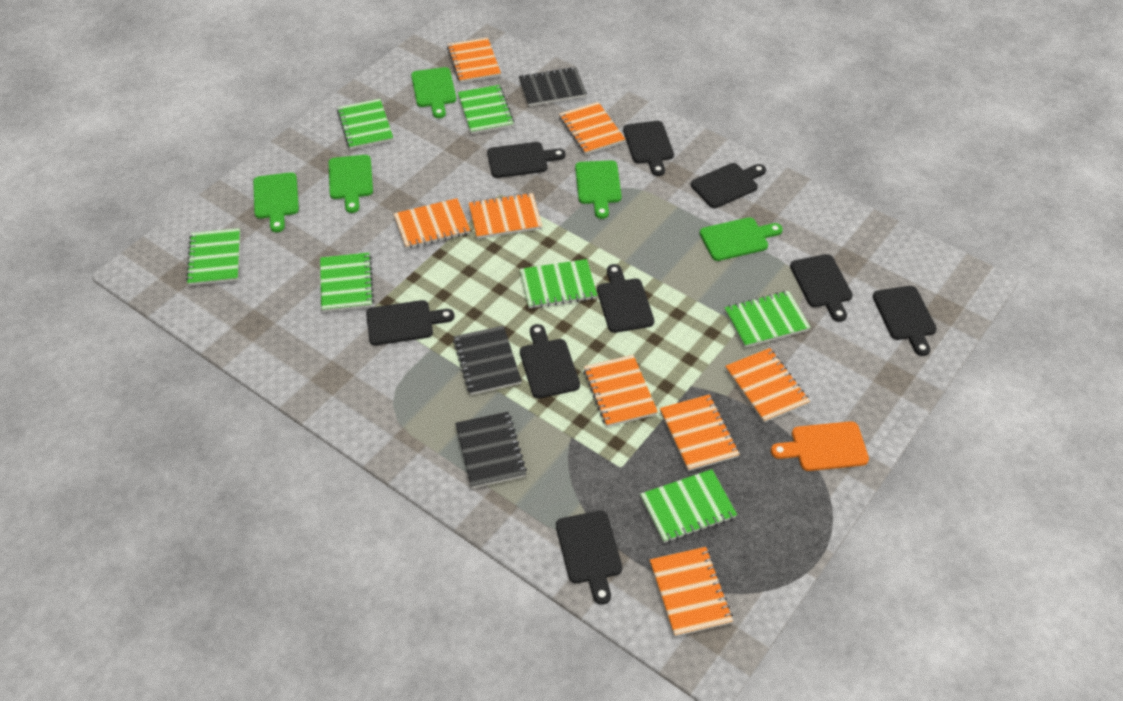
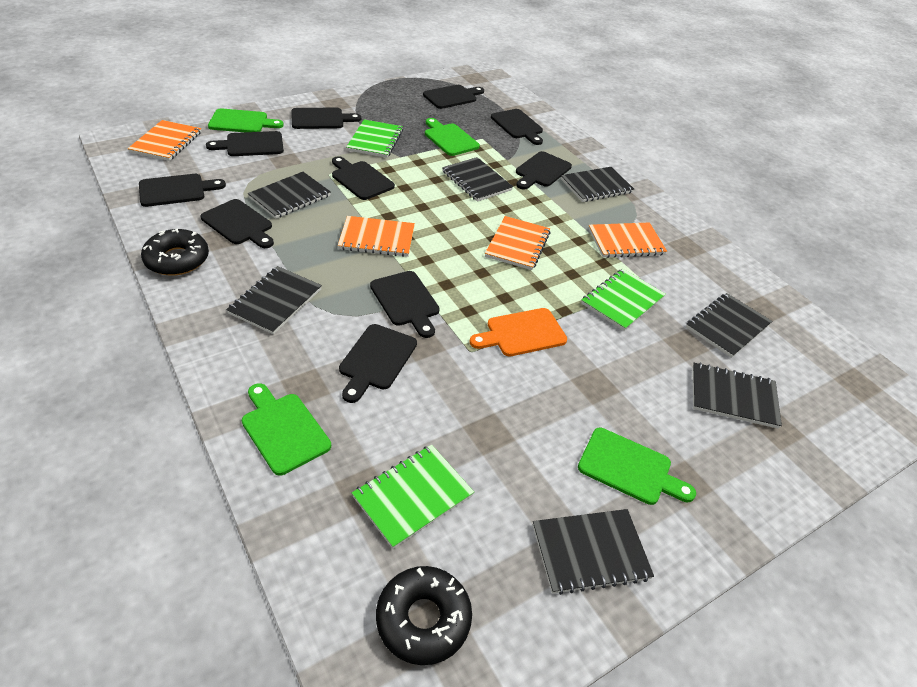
black cutting board: 9 -> 10
black donut: 0 -> 2
black notebook: 3 -> 7
green cutting board: 5 -> 4
green notebook: 7 -> 3
orange notebook: 8 -> 4

